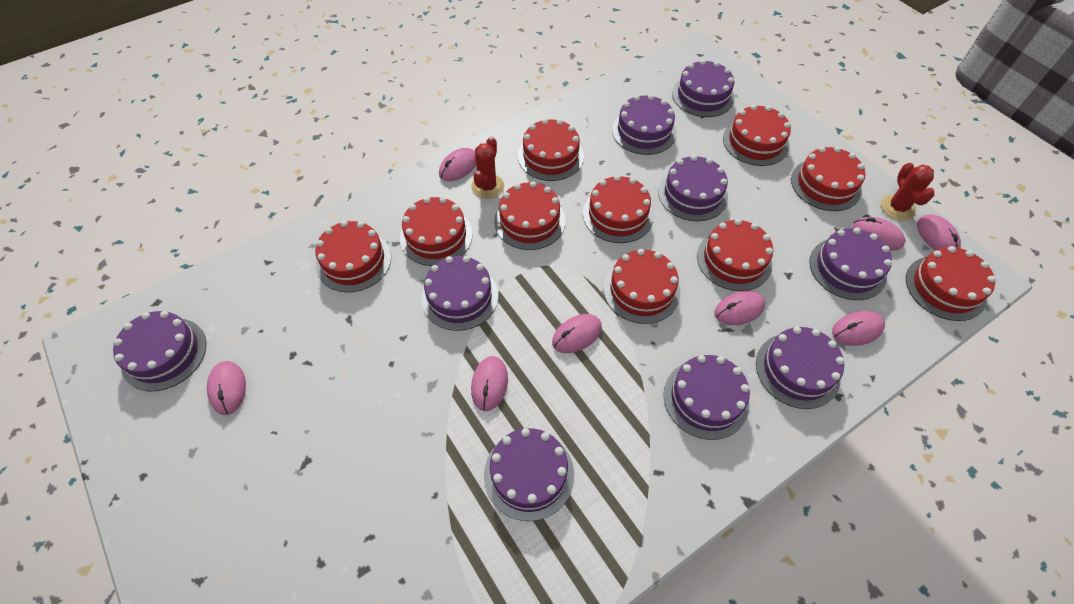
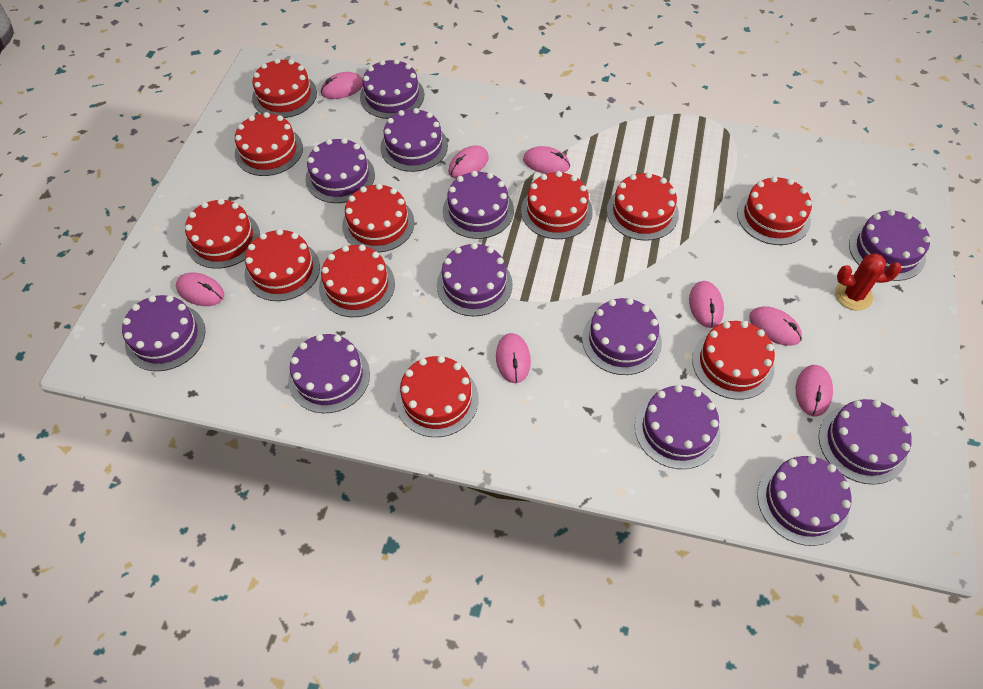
purple cake: 9 -> 12
red cactus: 2 -> 1
red cake: 10 -> 11

